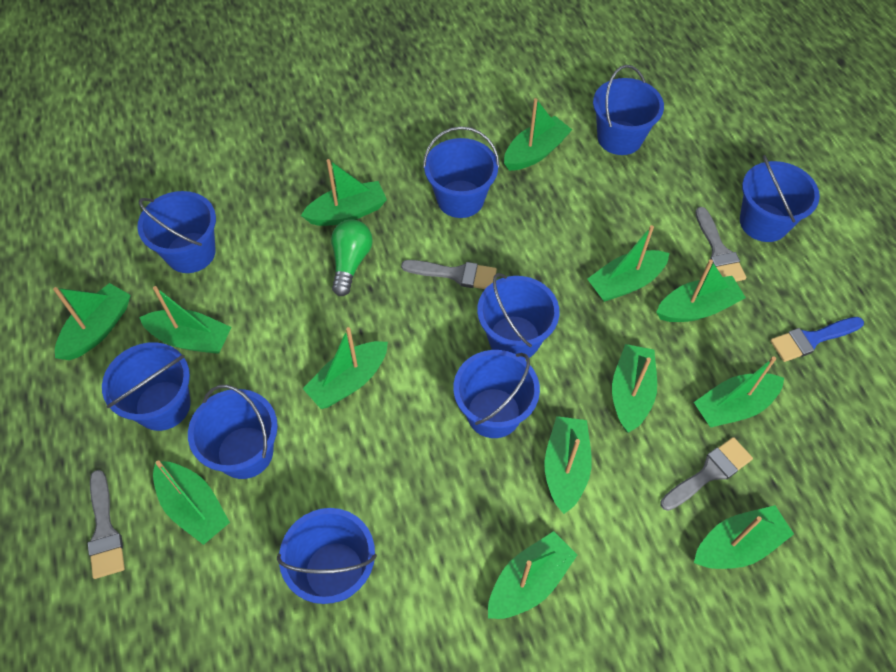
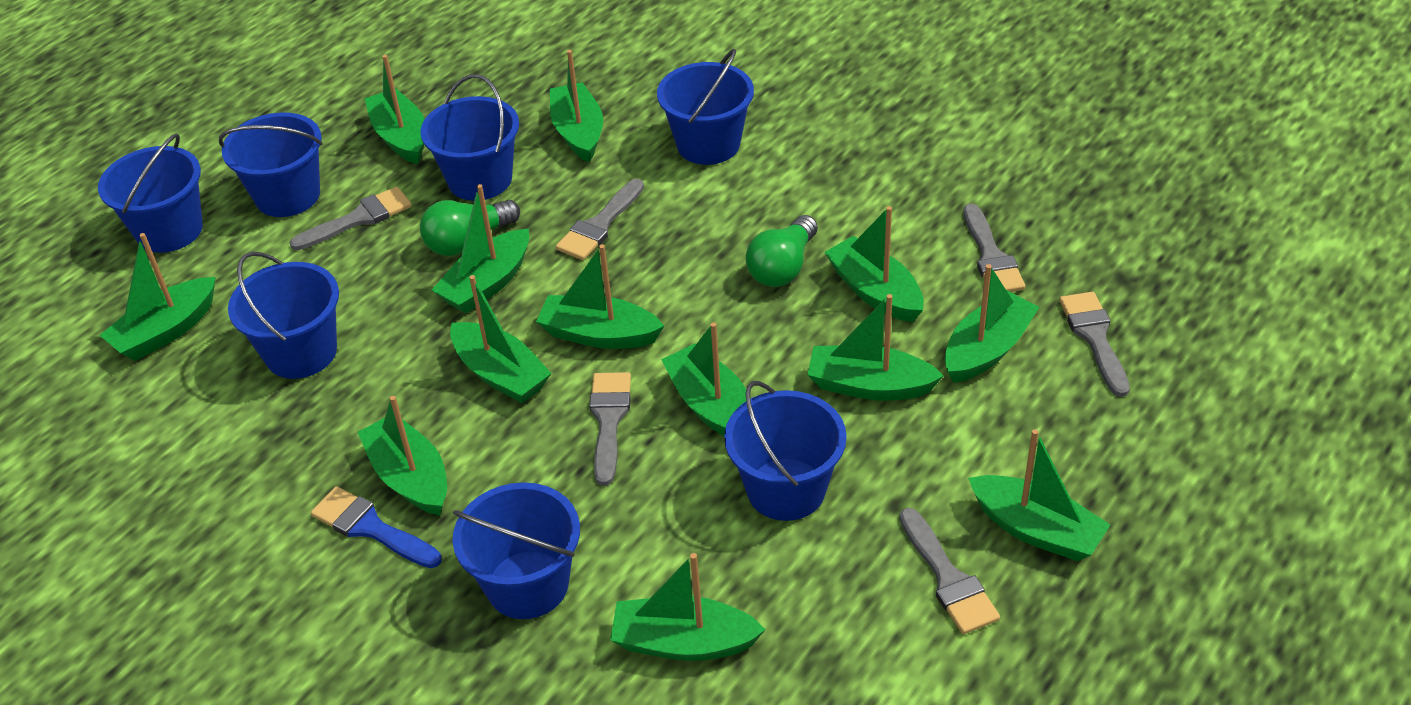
blue bucket: 9 -> 7
green light bulb: 1 -> 2
grey brush: 4 -> 6

